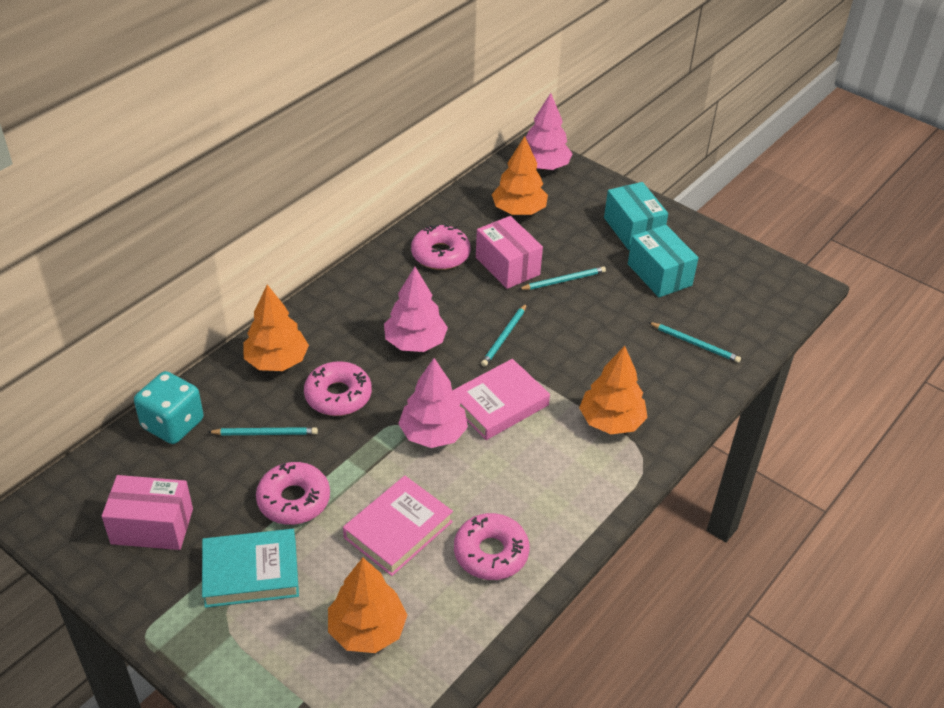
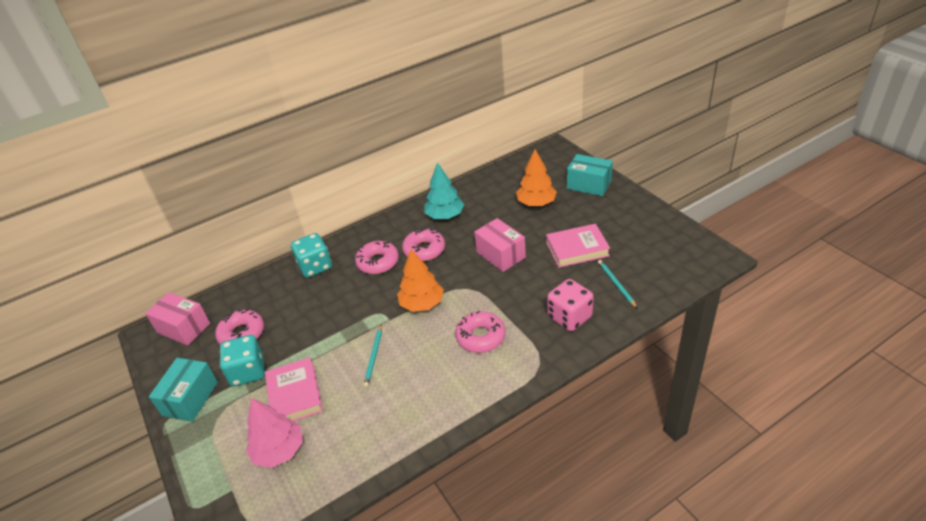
orange tree: 4 -> 2
pink dice: 0 -> 1
pink tree: 3 -> 1
turquoise book: 1 -> 0
turquoise dice: 1 -> 2
turquoise pencil: 4 -> 2
turquoise tree: 0 -> 1

